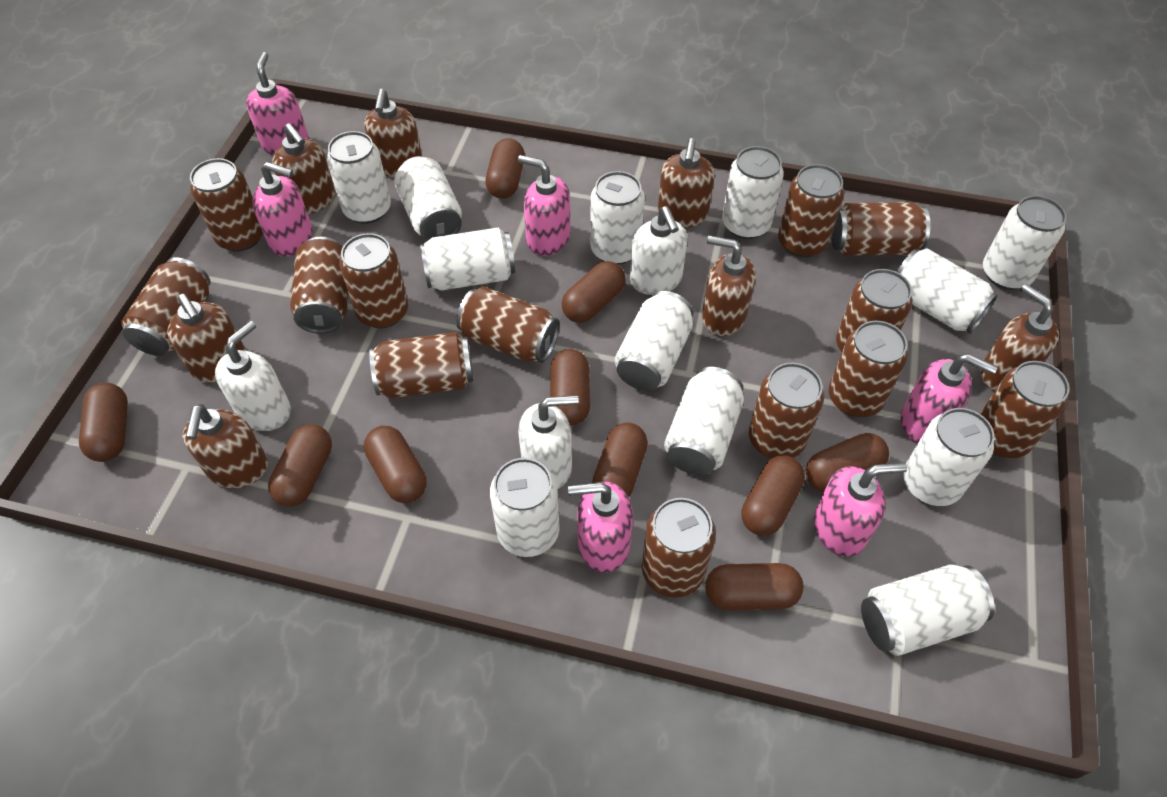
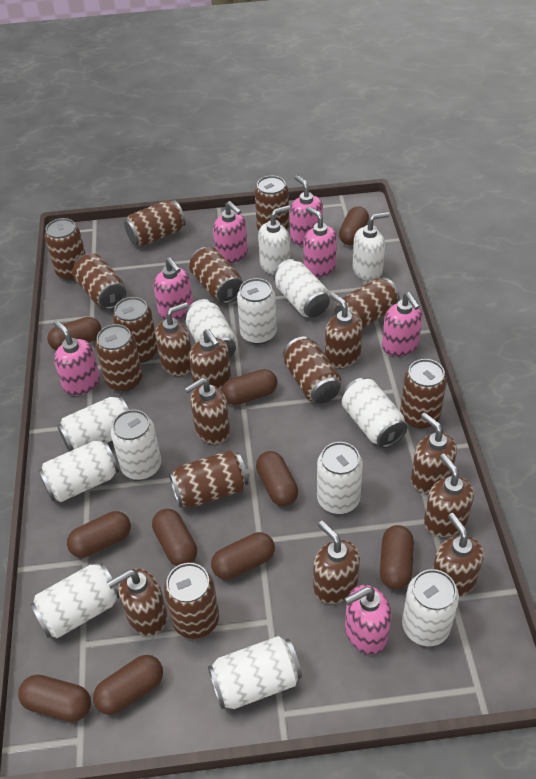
brown can: 13 -> 12
brown soap dispenser: 7 -> 9
pink soap dispenser: 6 -> 7
white can: 12 -> 11
white soap dispenser: 3 -> 2

